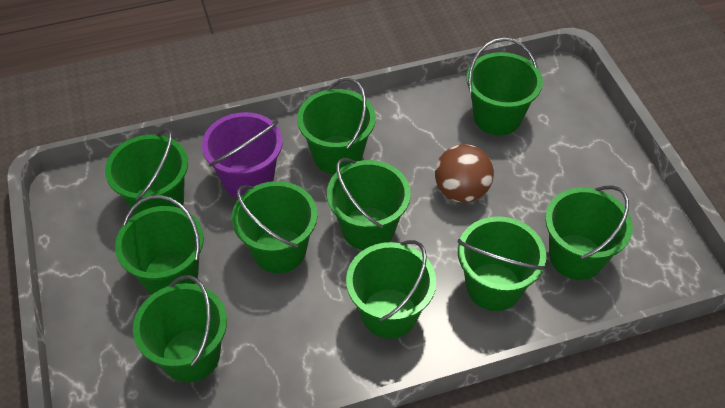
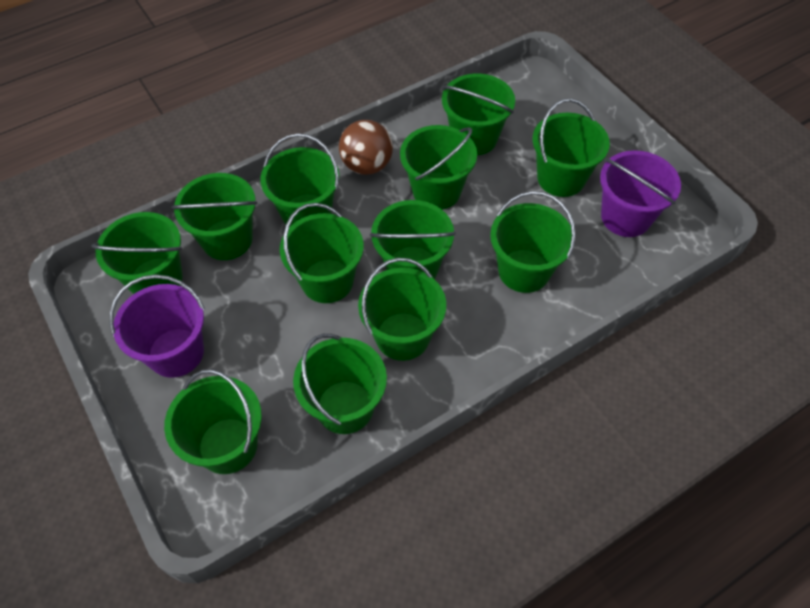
green bucket: 10 -> 12
purple bucket: 1 -> 2

